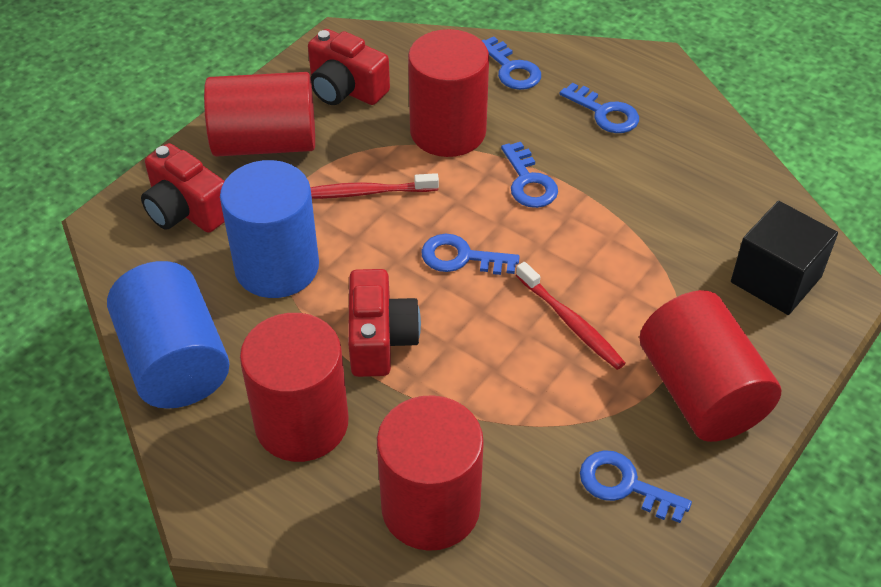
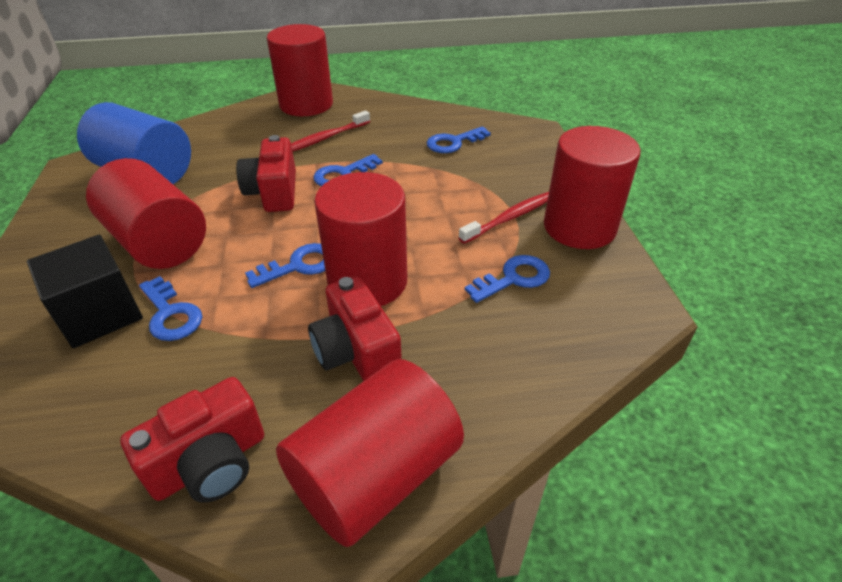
blue cylinder: 2 -> 1

